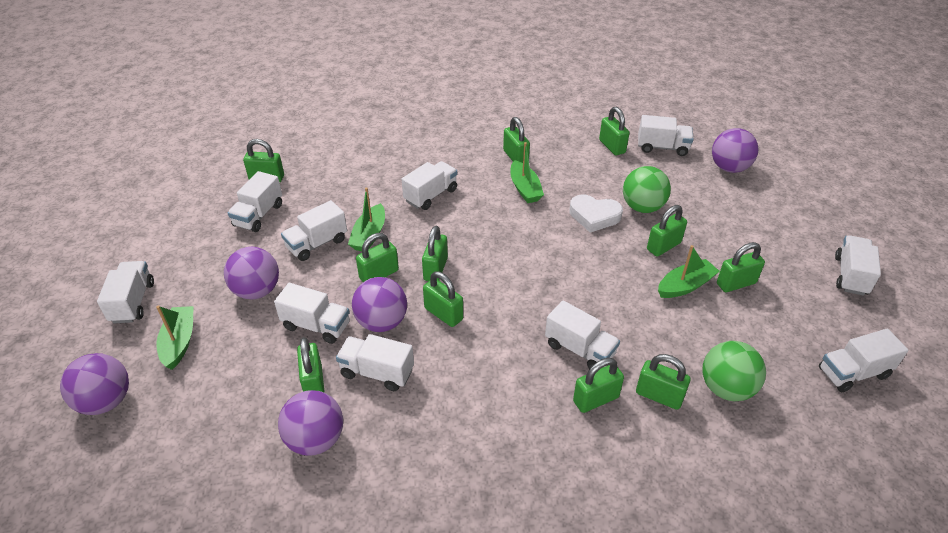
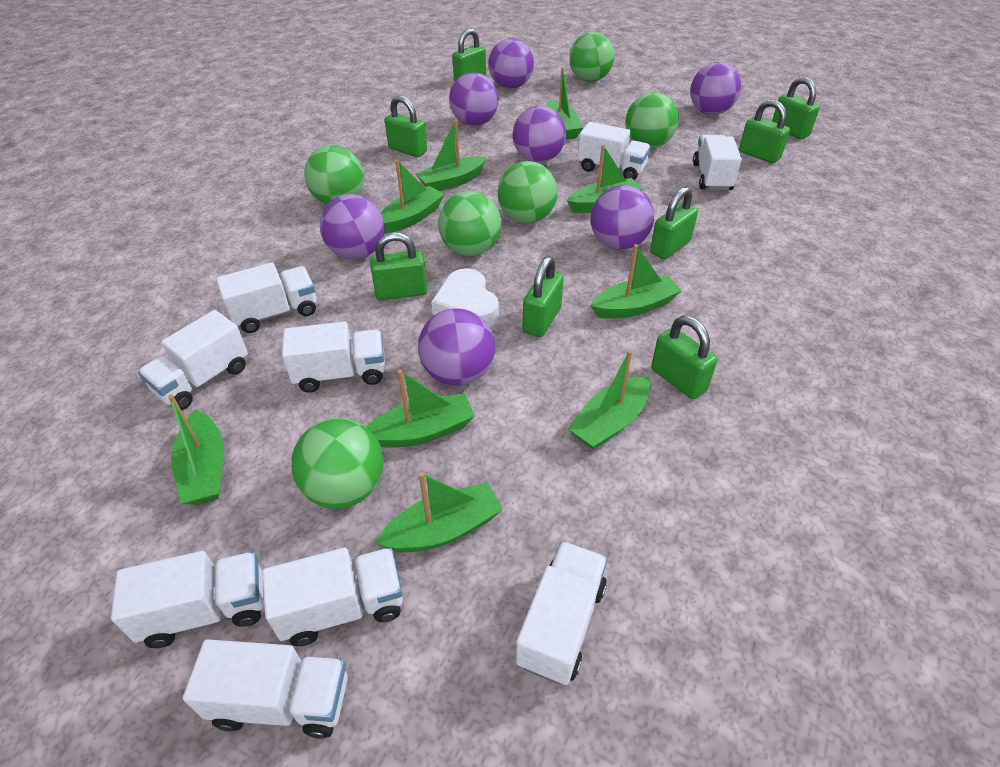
green ball: 2 -> 6
green boat: 4 -> 9
green padlock: 11 -> 8
purple ball: 5 -> 7
white truck: 10 -> 9

